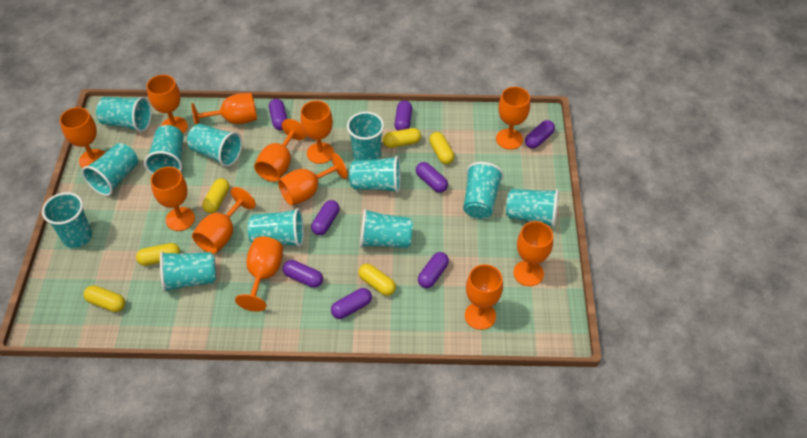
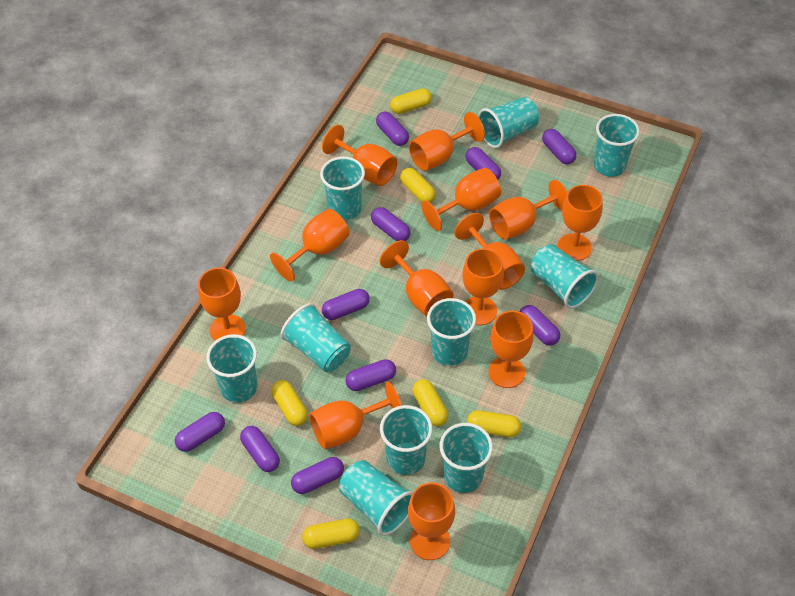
orange goblet: 12 -> 13
purple capsule: 8 -> 10
turquoise cup: 12 -> 10

